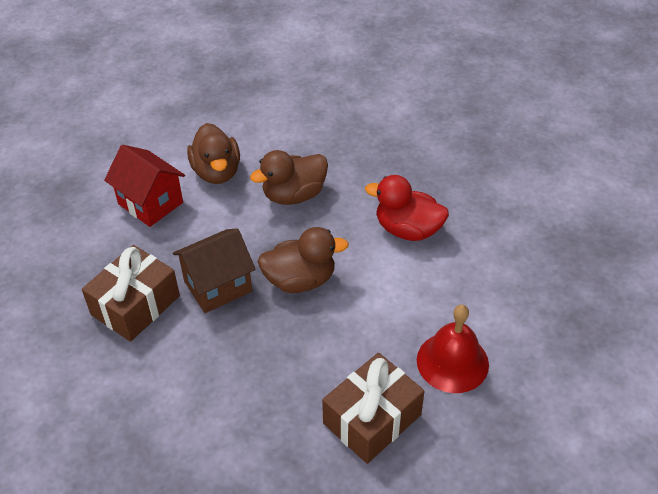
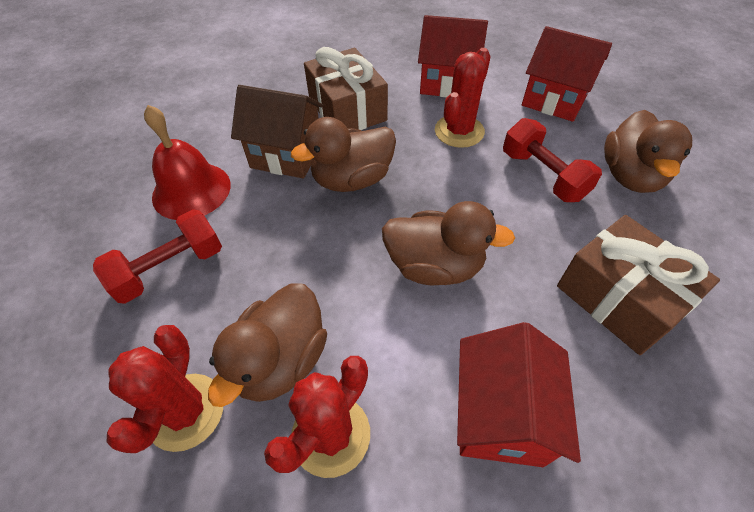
brown duck: 3 -> 4
red cactus: 0 -> 3
red duck: 1 -> 0
red dumbbell: 0 -> 2
red house: 1 -> 3

